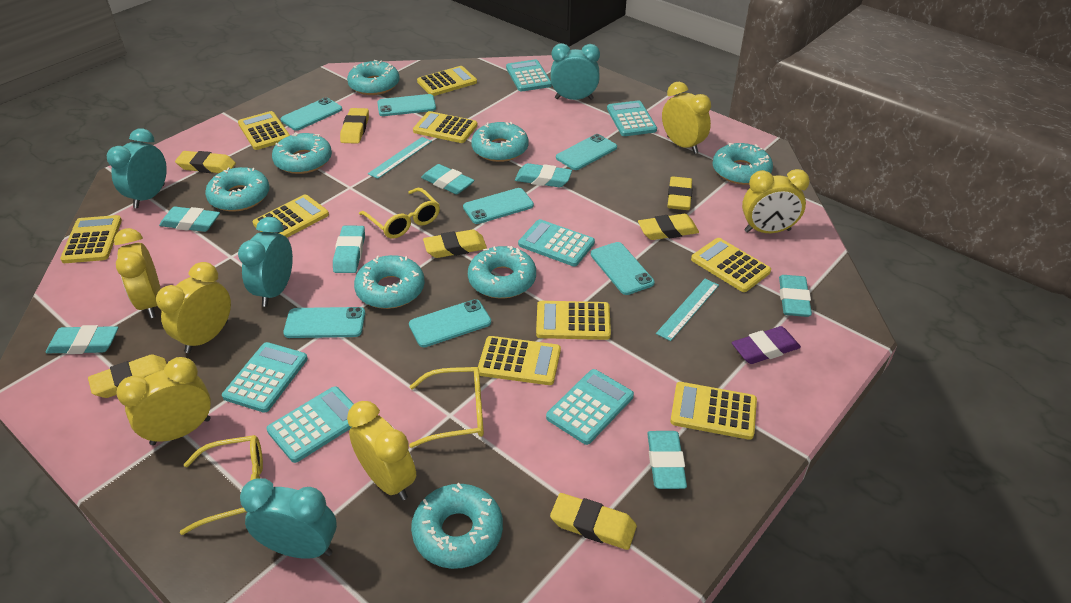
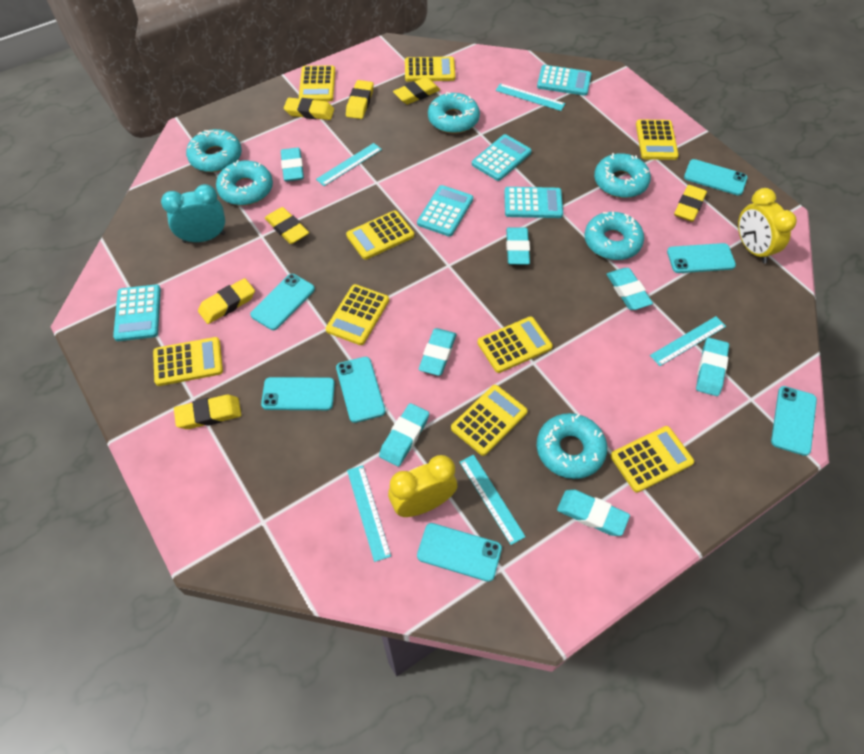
purple eraser: 1 -> 0
turquoise calculator: 6 -> 5
turquoise clock: 4 -> 1
turquoise donut: 8 -> 6
turquoise ruler: 2 -> 5
yellow clock: 6 -> 2
yellow glasses: 3 -> 0

